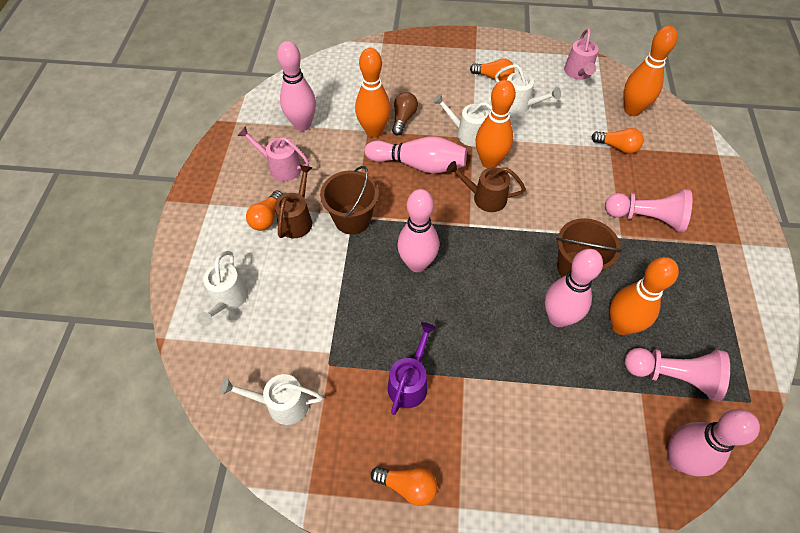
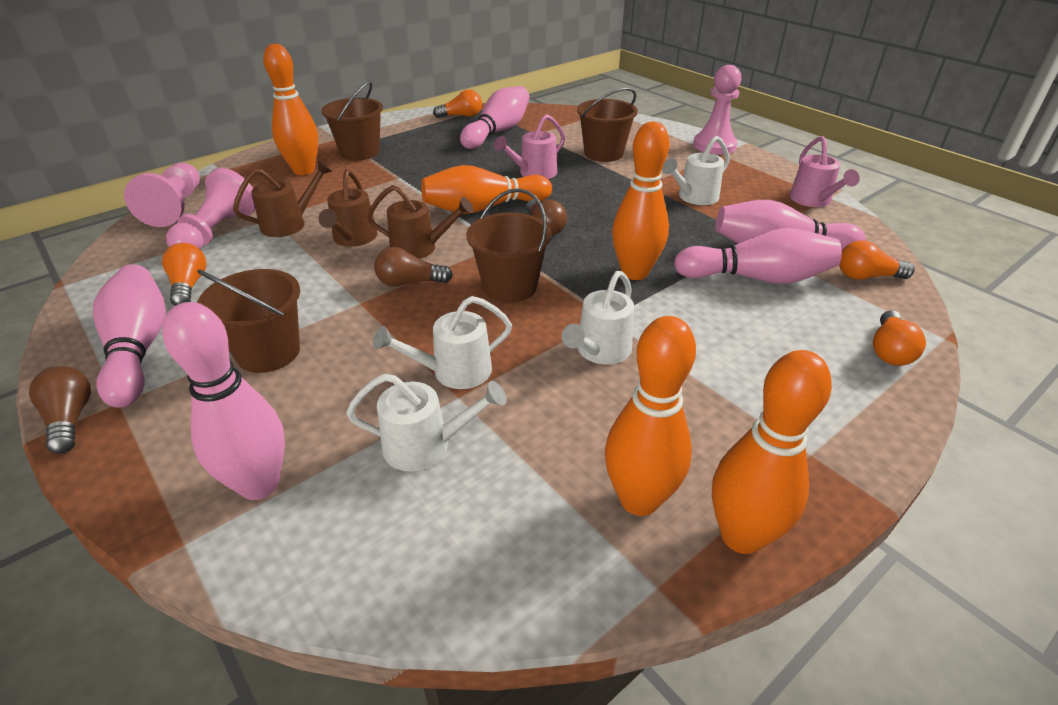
brown bucket: 2 -> 4
brown light bulb: 1 -> 3
brown watering can: 2 -> 3
orange bowling pin: 4 -> 5
pink pawn: 2 -> 3
purple watering can: 1 -> 0

